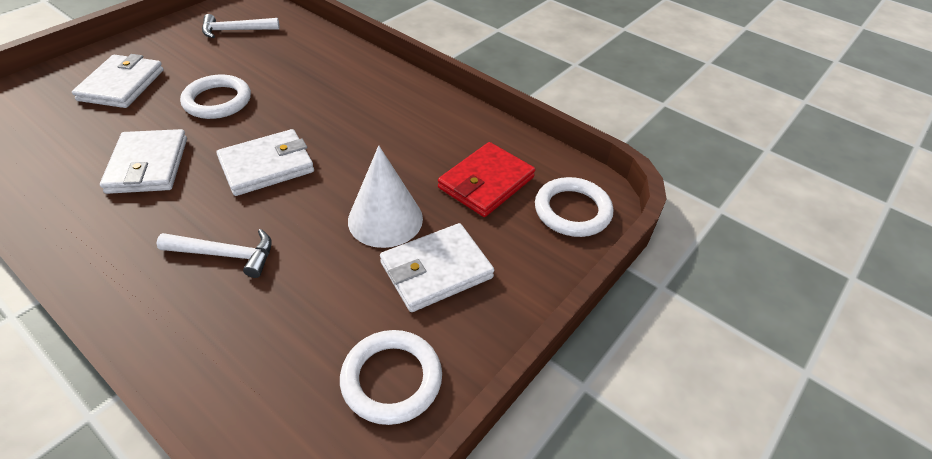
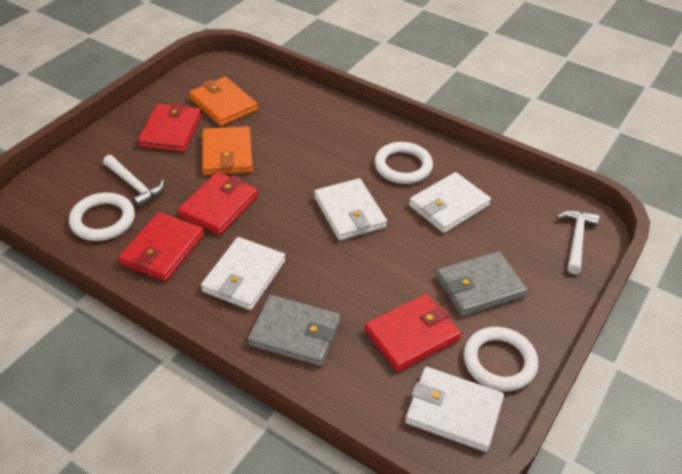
grey wallet: 0 -> 2
orange wallet: 0 -> 2
red wallet: 1 -> 4
white cone: 1 -> 0

